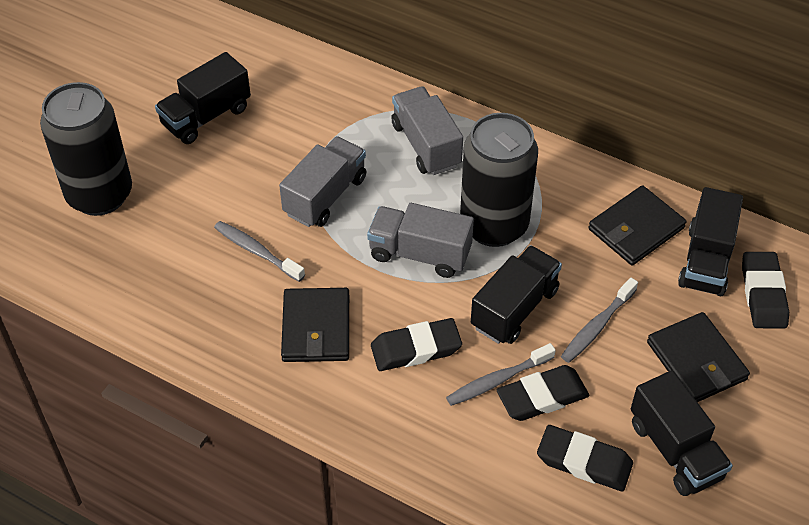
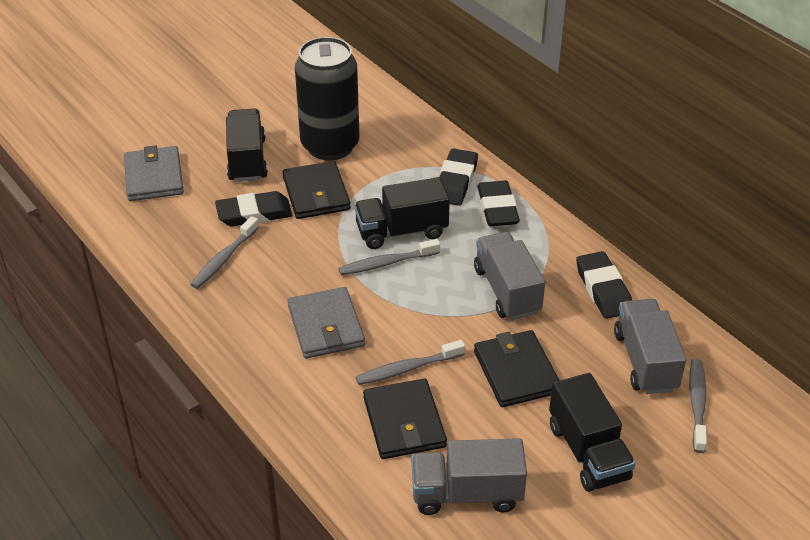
black can: 2 -> 1
black truck: 4 -> 3
grey toothbrush: 3 -> 4
grey wallet: 0 -> 2

